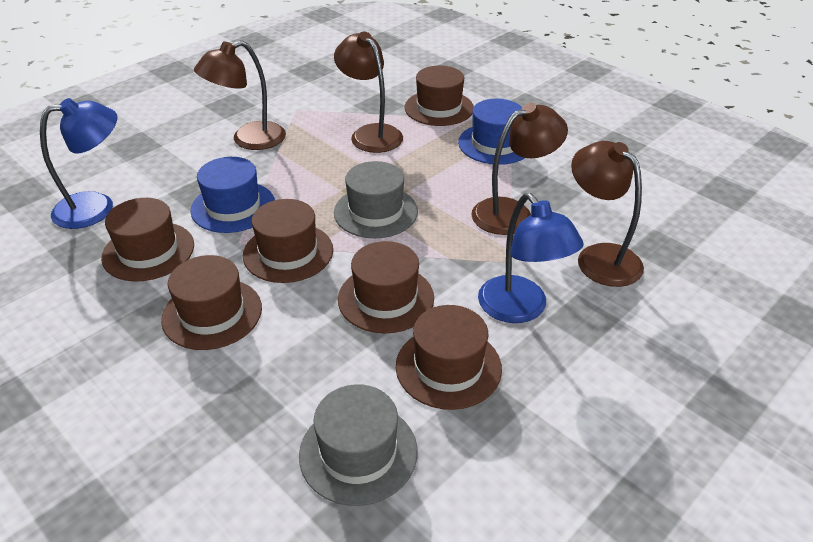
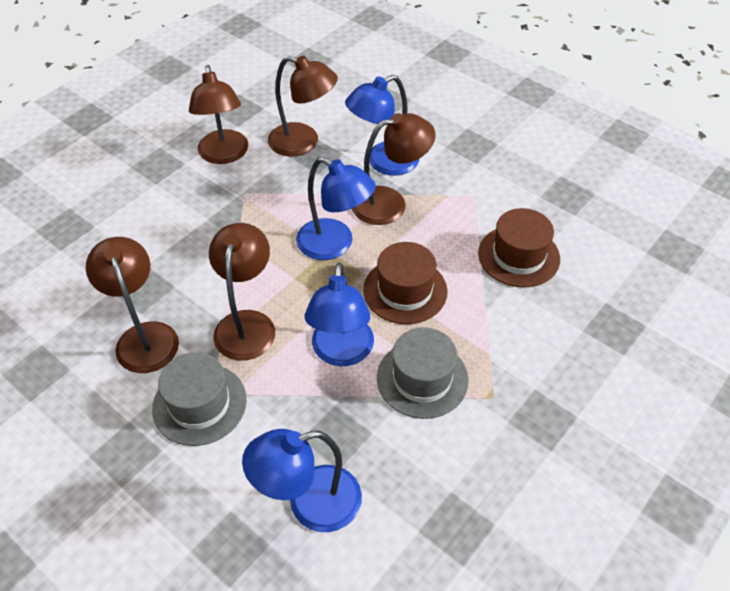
blue hat: 2 -> 0
blue lamp: 2 -> 4
brown hat: 6 -> 2
brown lamp: 4 -> 5

